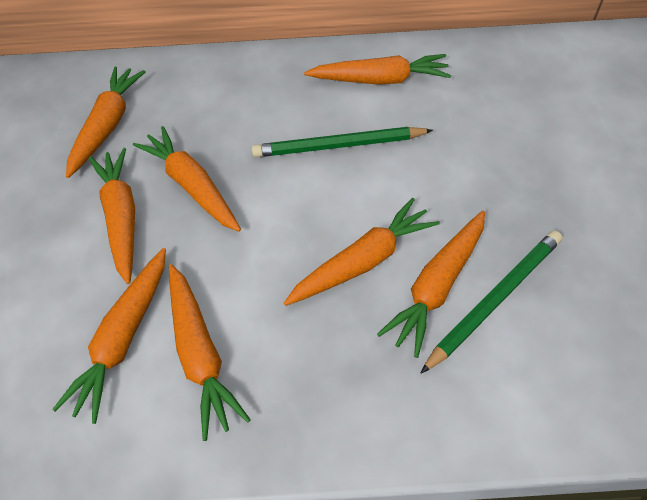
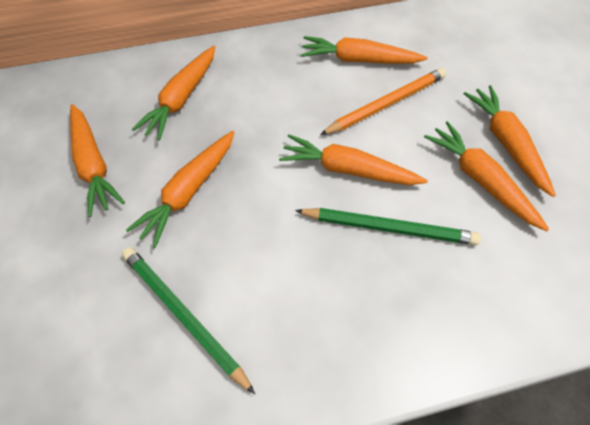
orange carrot: 8 -> 7
orange pencil: 0 -> 1

